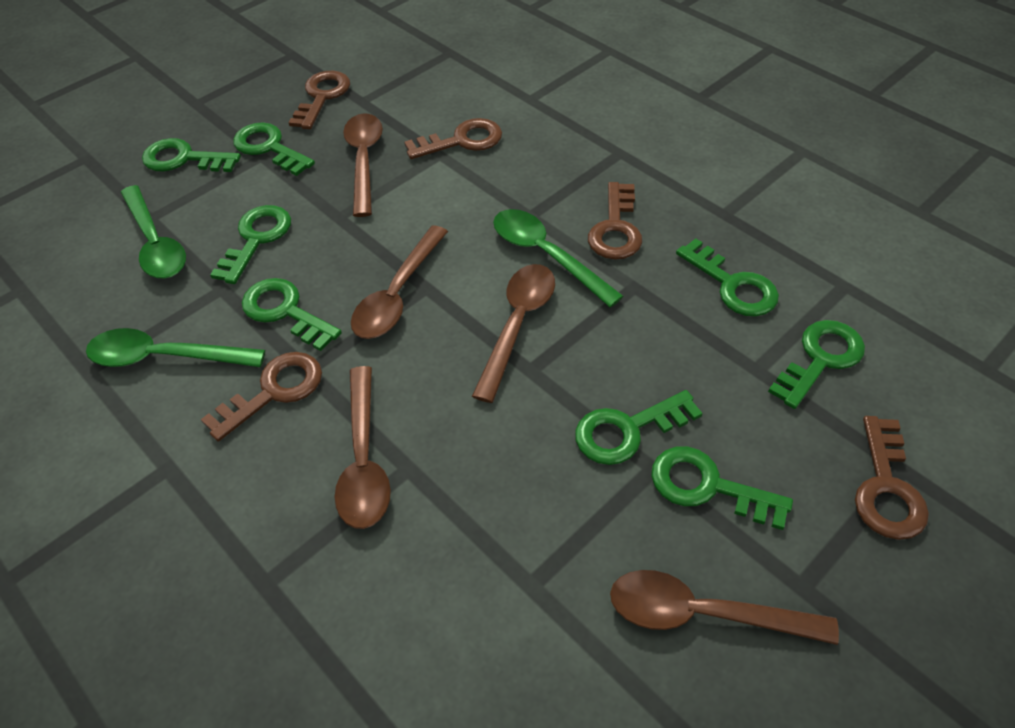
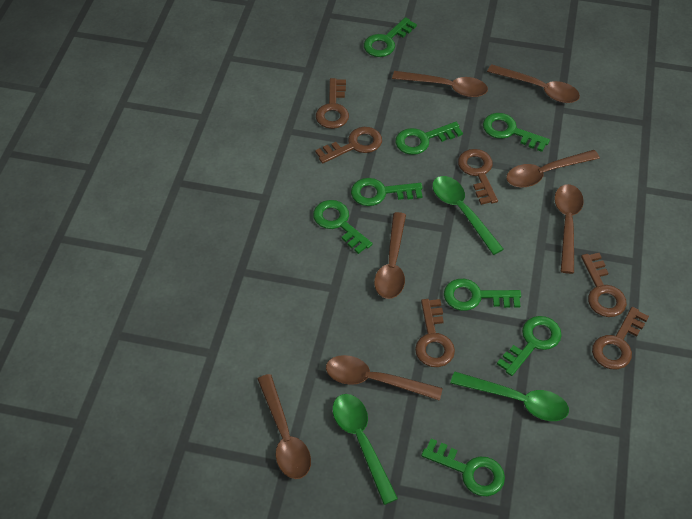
brown key: 5 -> 6
brown spoon: 5 -> 7

